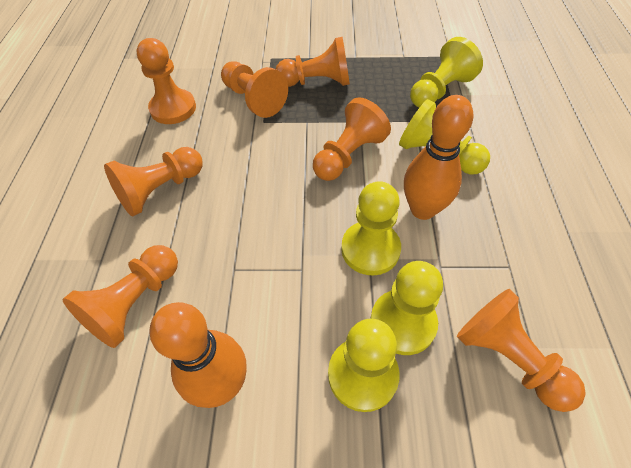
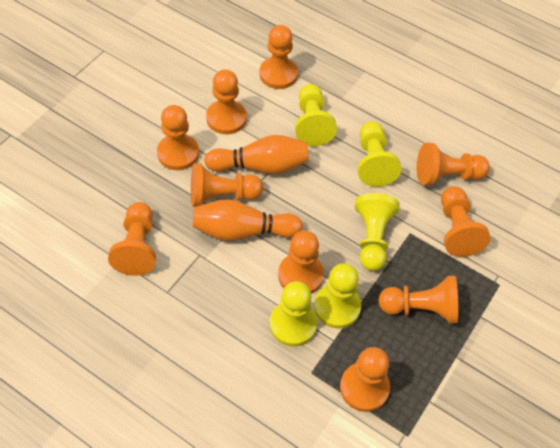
orange pawn: 7 -> 10

